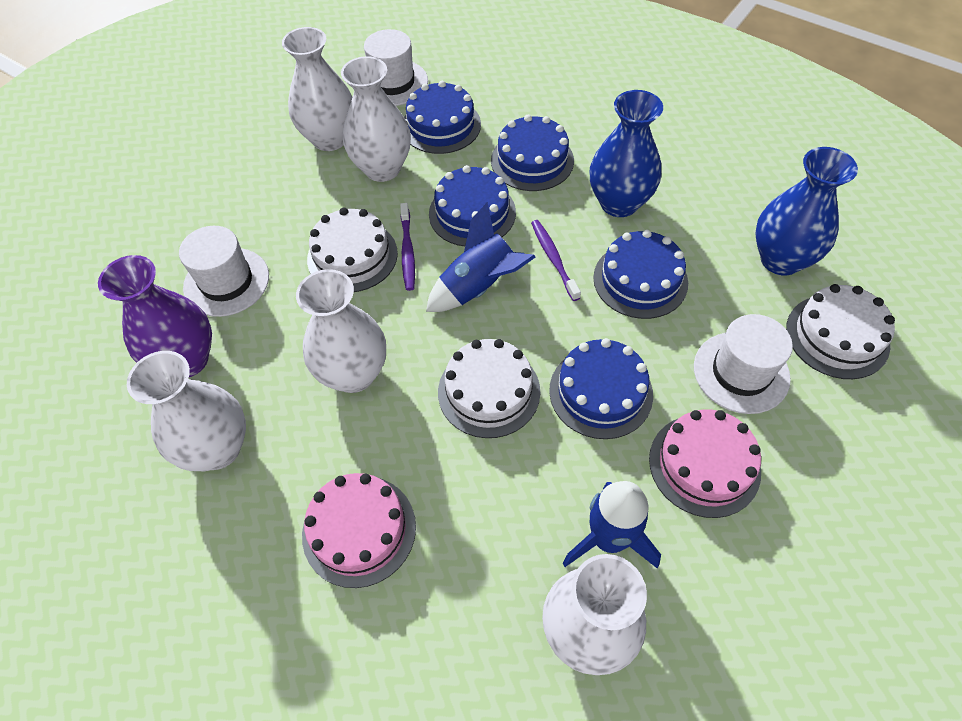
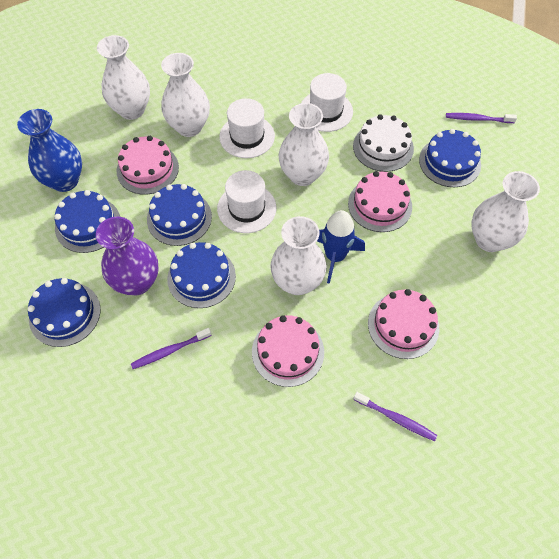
blue rocket: 2 -> 1
blue vase: 2 -> 1
pink cake: 2 -> 4
purple toothbrush: 2 -> 3
white cake: 3 -> 1

